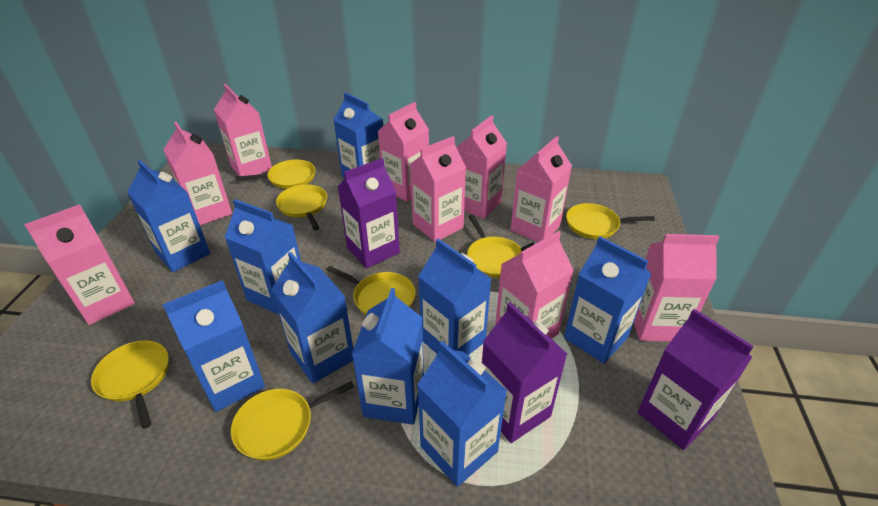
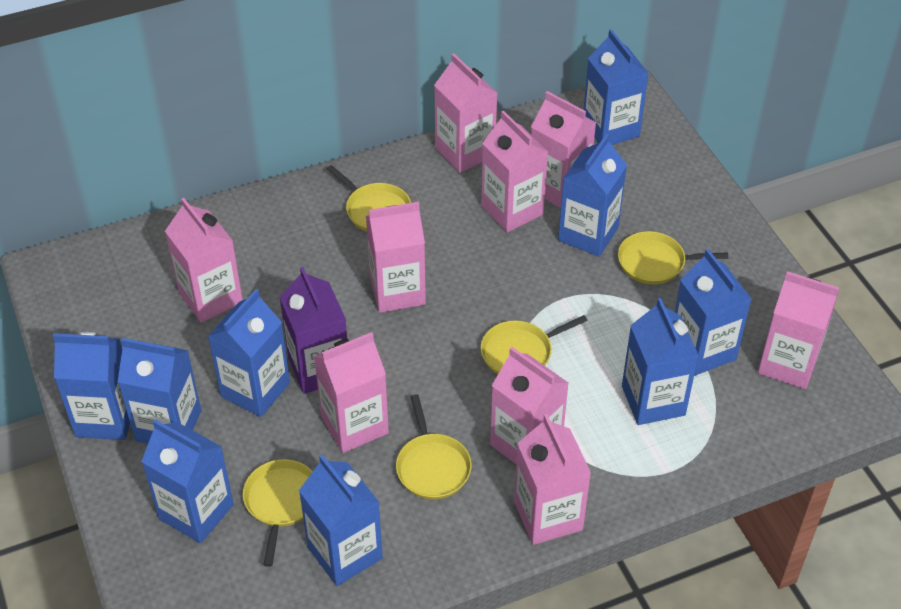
purple carton: 3 -> 1
yellow pan: 7 -> 5

